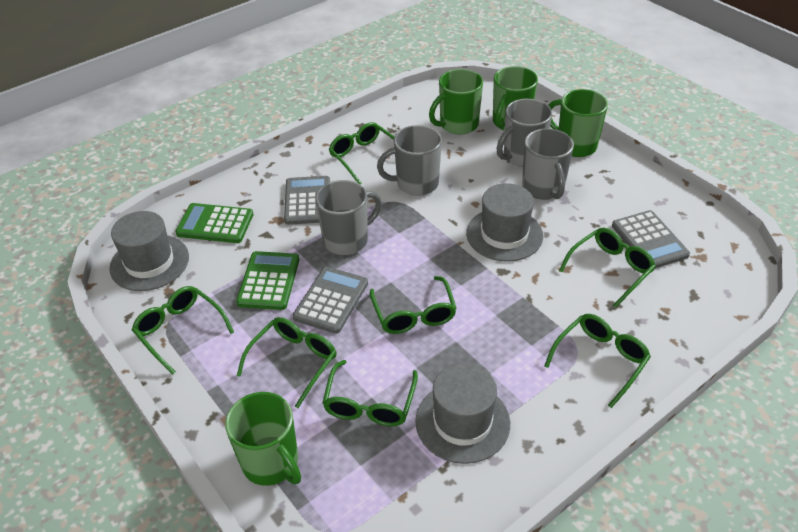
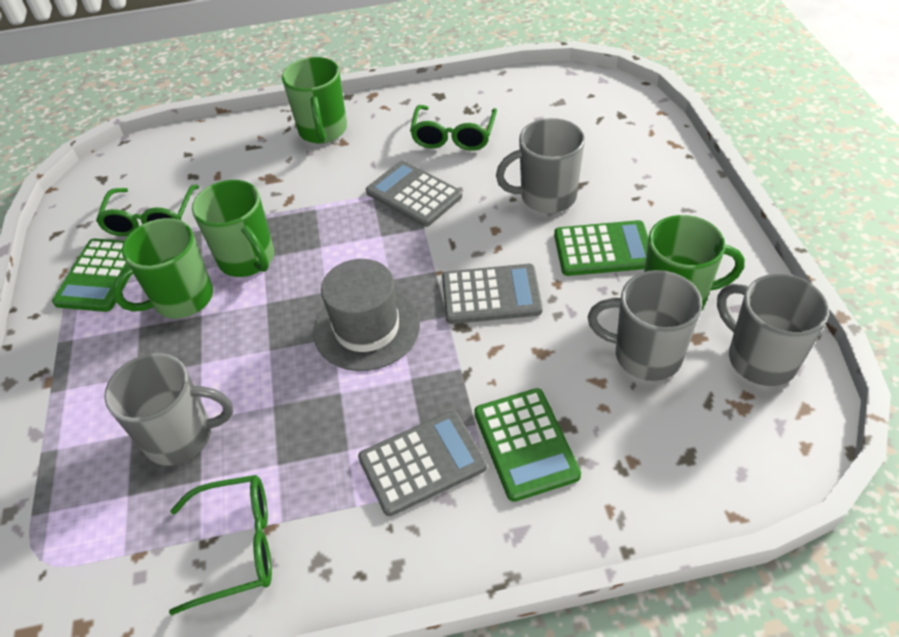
green calculator: 2 -> 3
green glasses: 7 -> 3
grey hat: 3 -> 1

